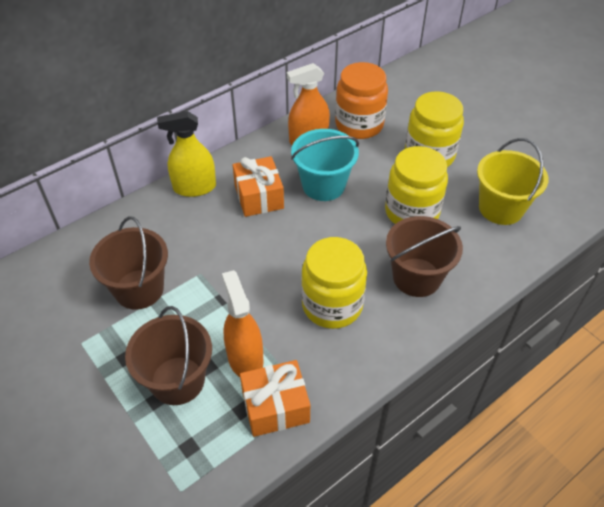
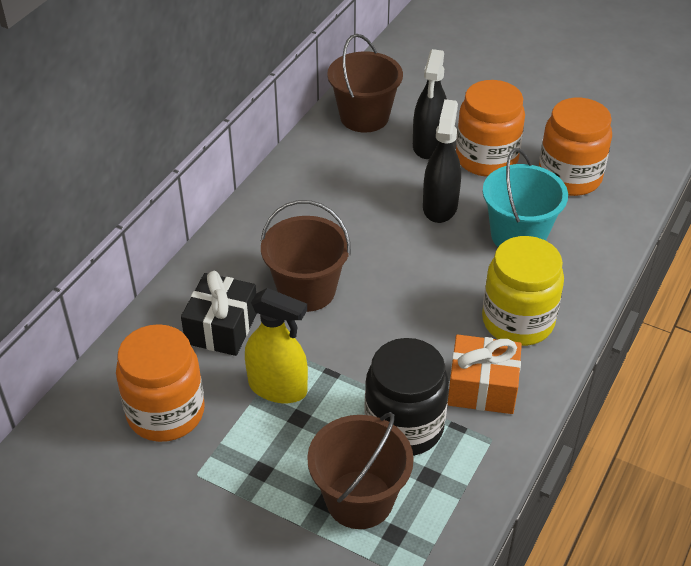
black gift: 0 -> 1
black jar: 0 -> 1
black spray bottle: 0 -> 2
orange gift: 2 -> 1
orange jar: 1 -> 3
orange spray bottle: 2 -> 0
yellow bucket: 1 -> 0
yellow jar: 3 -> 1

